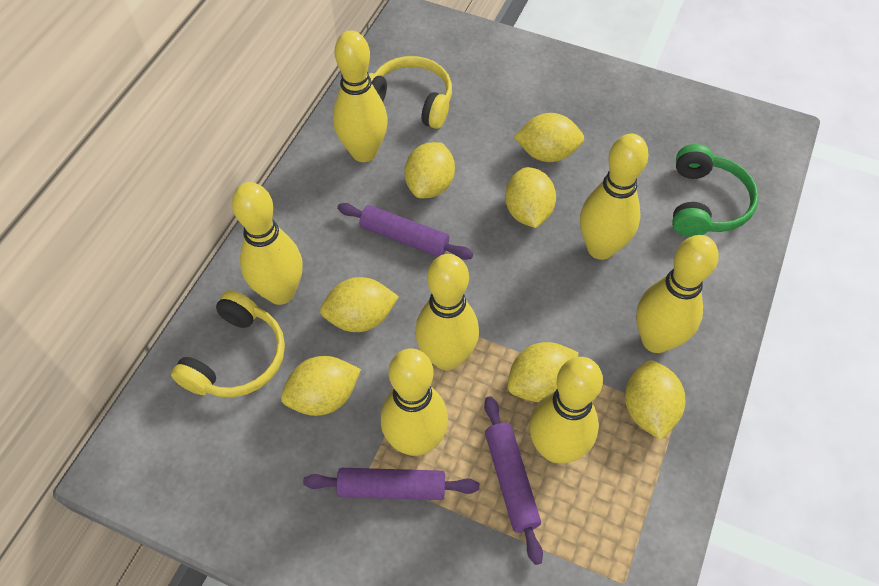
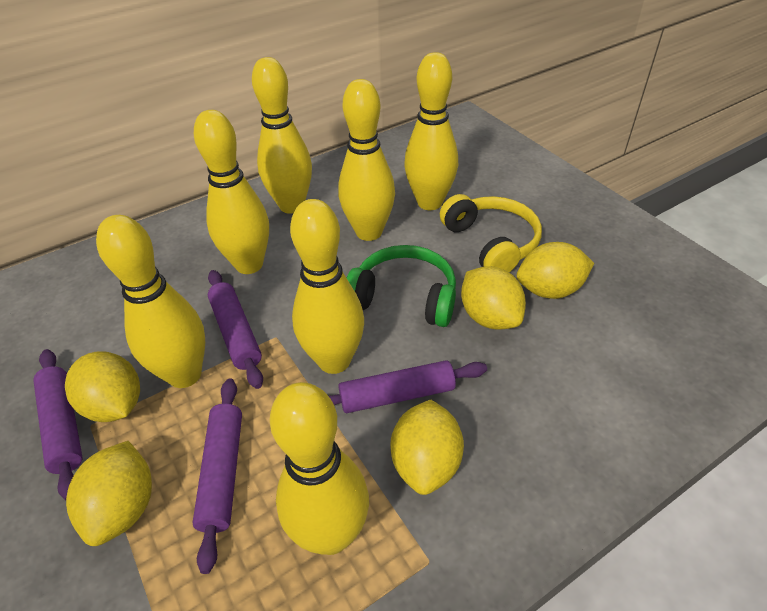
purple rolling pin: 3 -> 4
yellow headphones: 2 -> 1
yellow lemon: 7 -> 5

